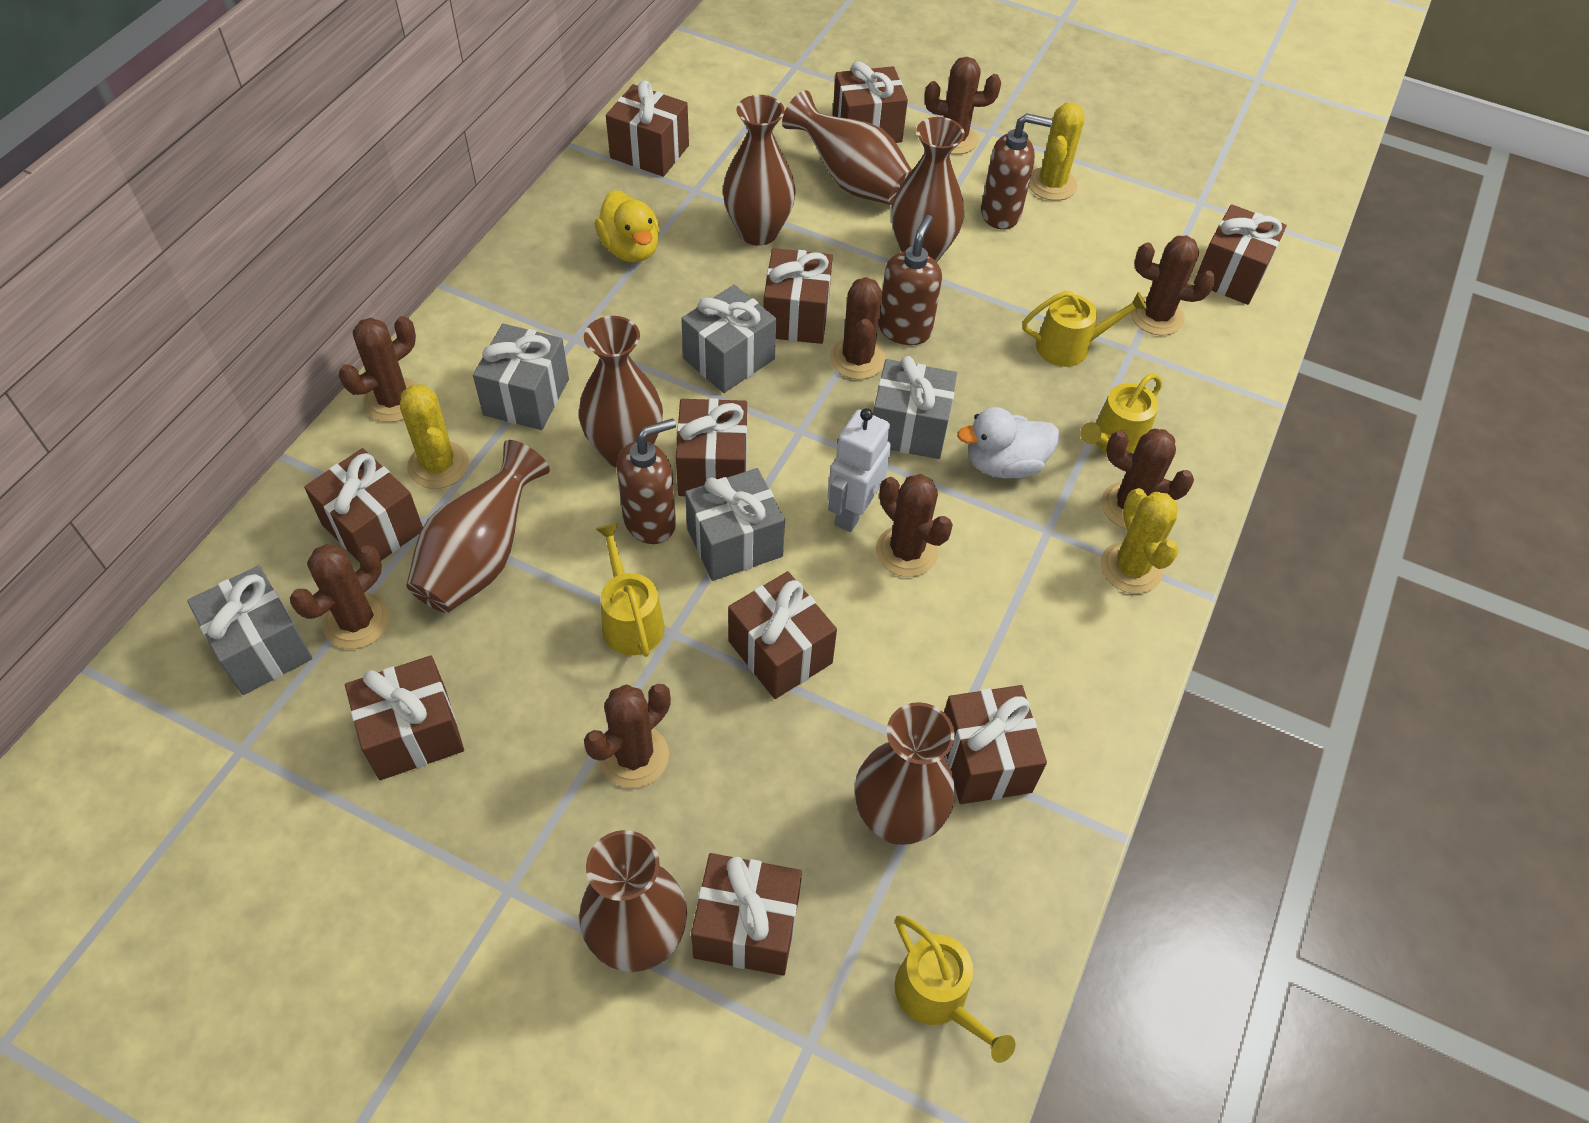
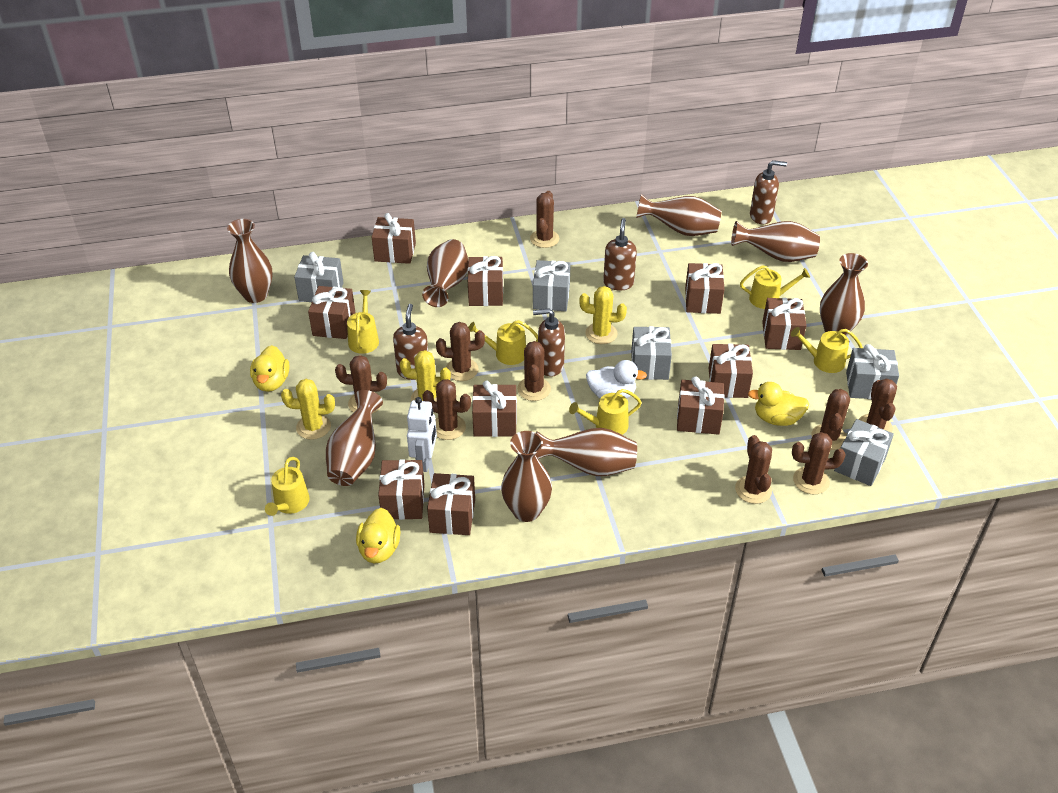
brown cactus: 8 -> 9
brown soap dispenser: 3 -> 4
brown vase: 7 -> 8
yellow duck: 1 -> 3
yellow watering can: 4 -> 6

